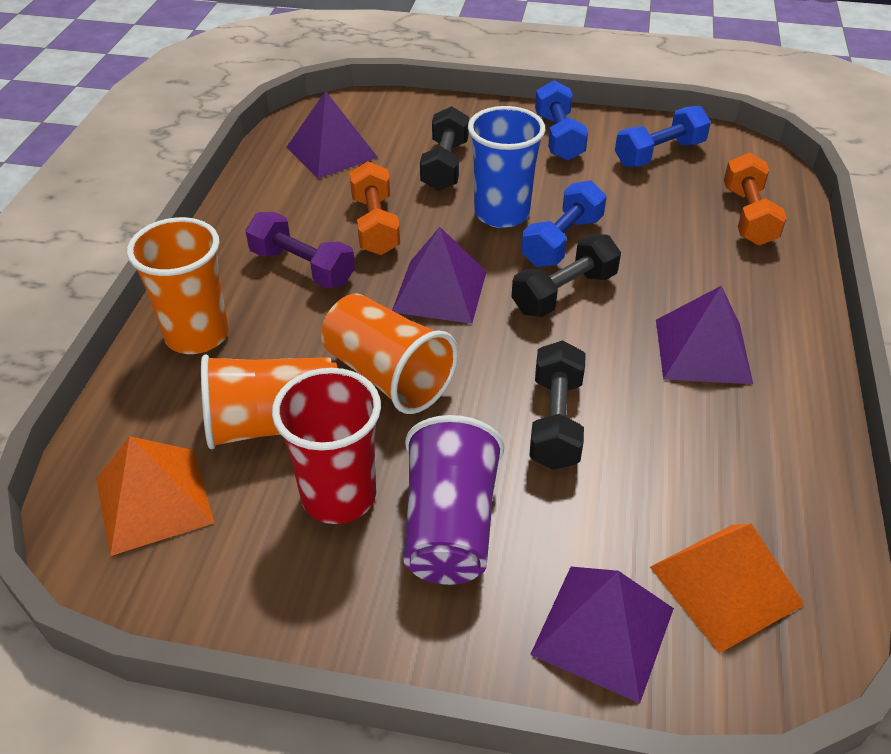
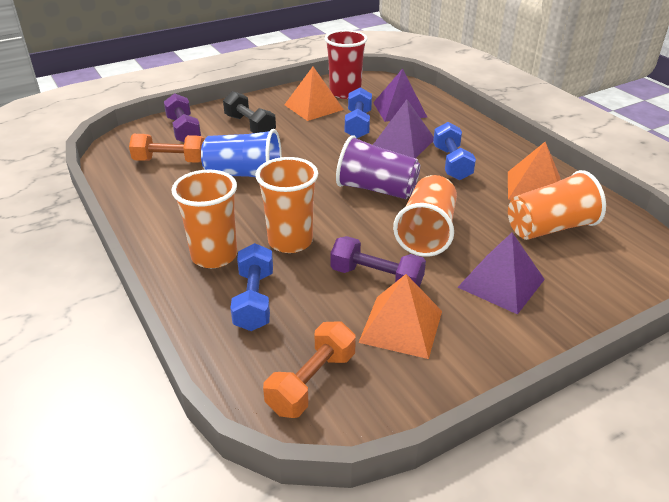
black dumbbell: 3 -> 1
orange cup: 3 -> 4
orange pyramid: 2 -> 3
purple dumbbell: 1 -> 2
purple pyramid: 4 -> 3

